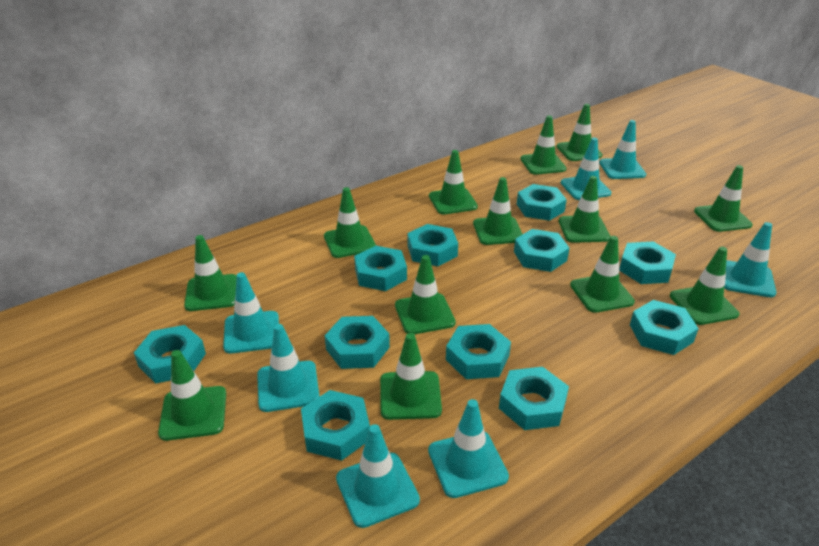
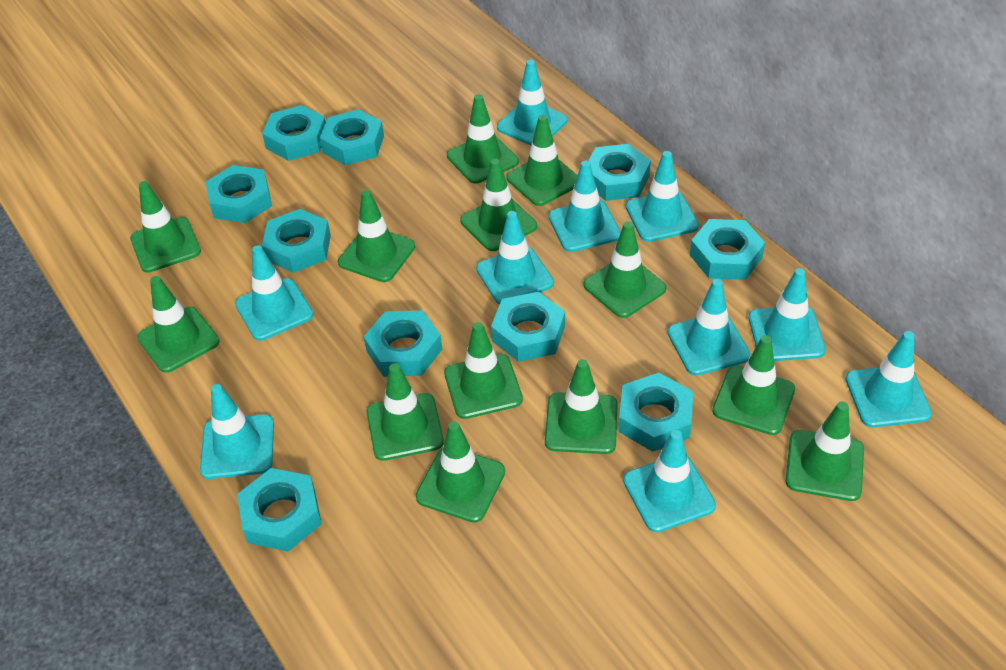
turquoise nut: 11 -> 10
turquoise traffic cone: 7 -> 10

